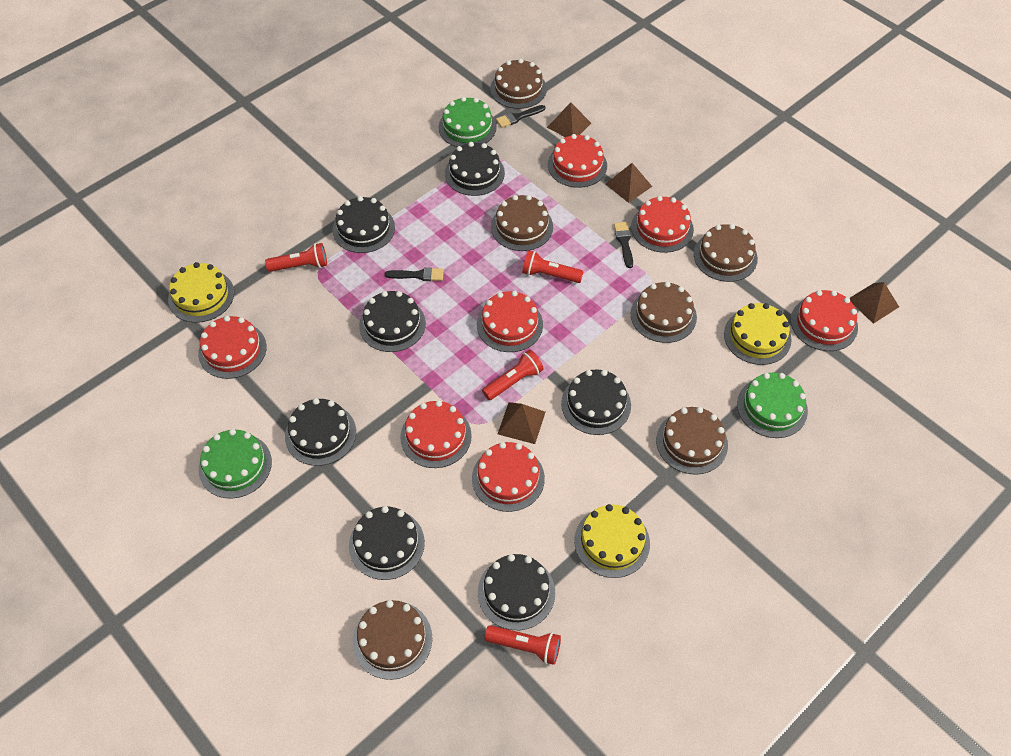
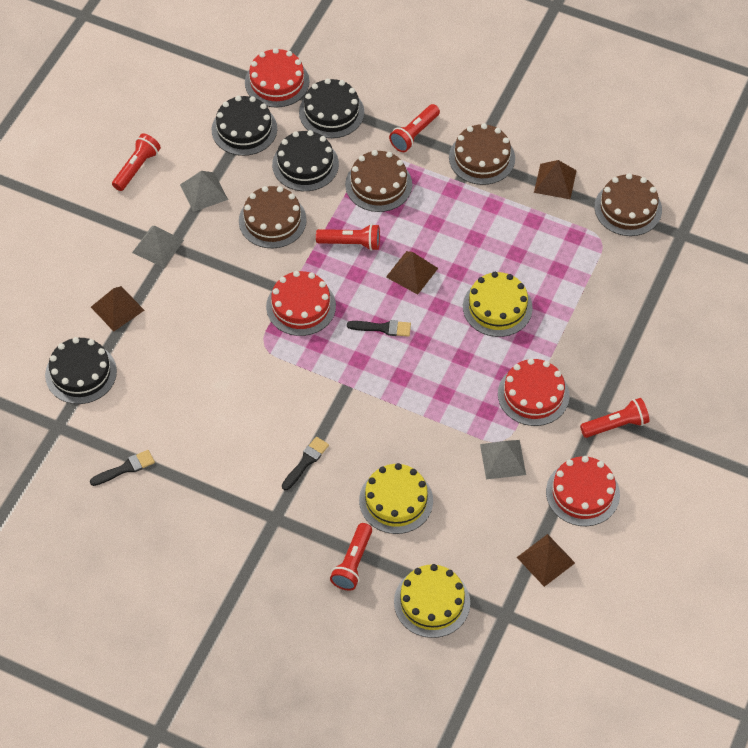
black cake: 7 -> 4
brown cake: 6 -> 4
green cake: 3 -> 0
grey pyramid: 0 -> 3
red cake: 7 -> 4
red flashlight: 4 -> 5

